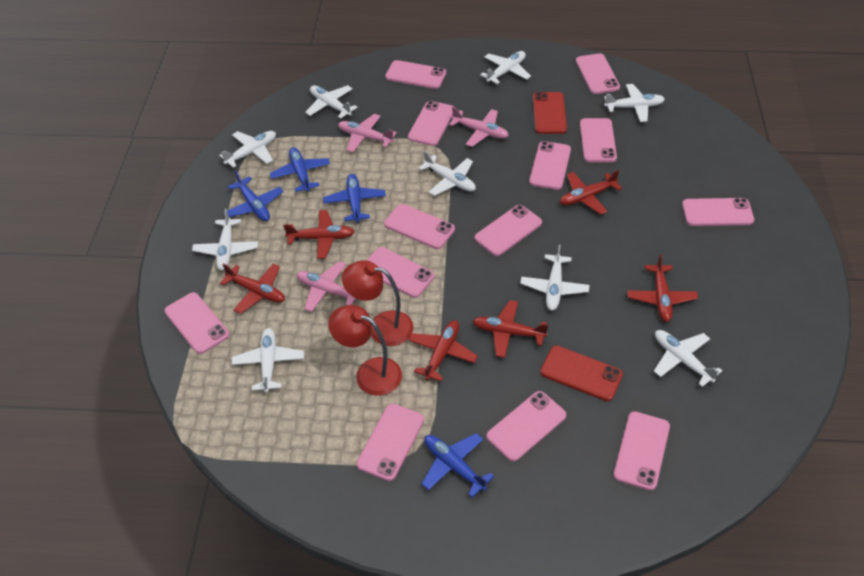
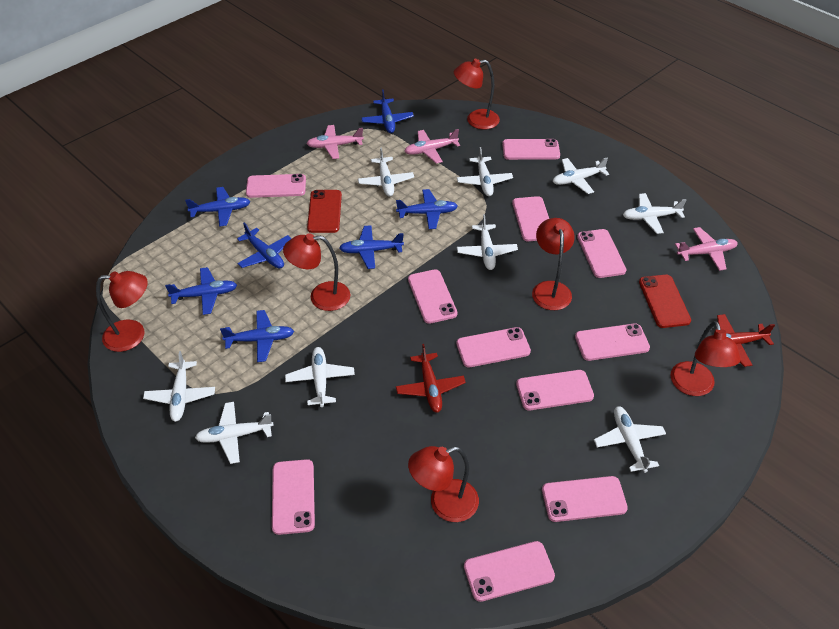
blue plane: 4 -> 7
pink phone: 13 -> 11
red lamp: 2 -> 6
red plane: 6 -> 2

